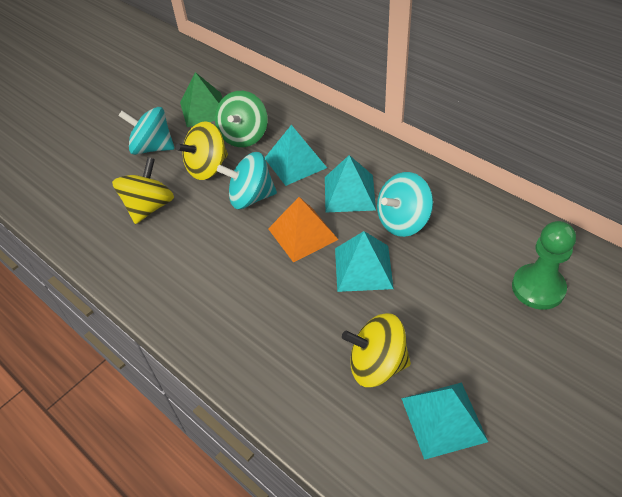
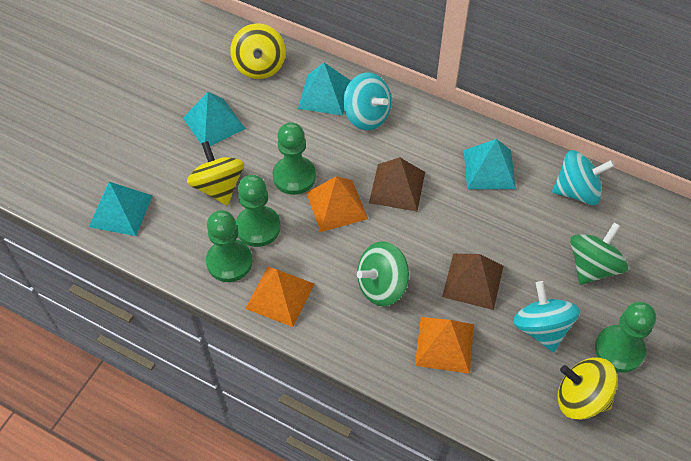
brown pyramid: 0 -> 2
green pawn: 1 -> 4
green pyramid: 1 -> 0
green spinning top: 1 -> 2
orange pyramid: 1 -> 3

